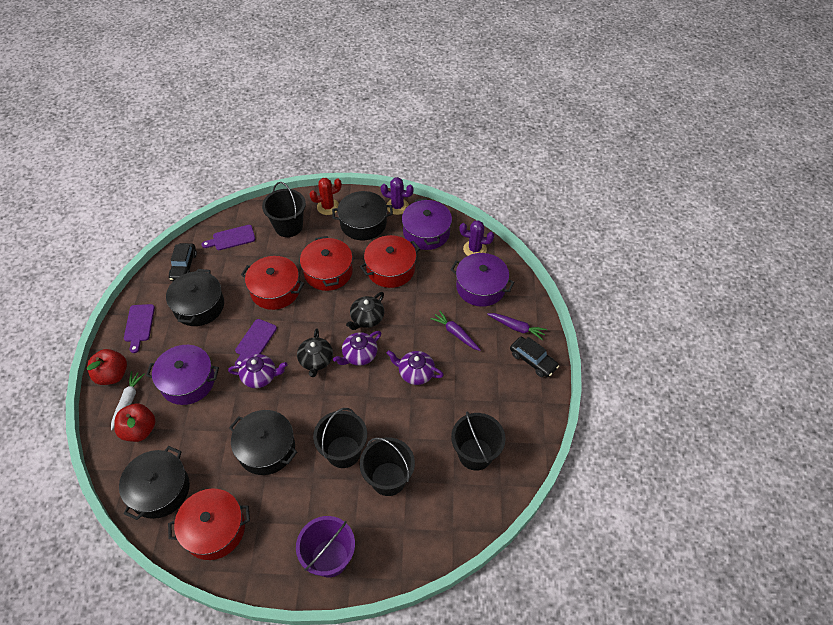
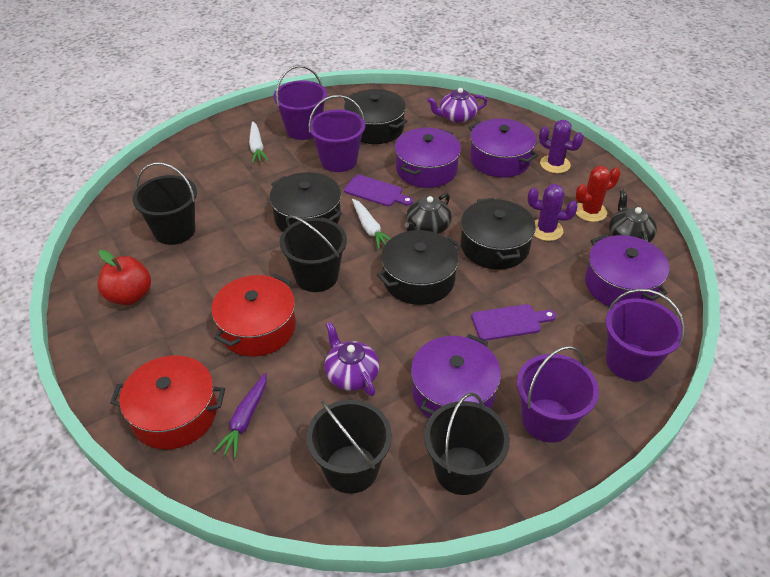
black car: 2 -> 0
purple bucket: 1 -> 4
purple carrot: 2 -> 1
purple cutting board: 3 -> 2
purple pot: 3 -> 4
purple teapot: 3 -> 2
red apple: 2 -> 1
red pot: 4 -> 2
white carrot: 1 -> 2

